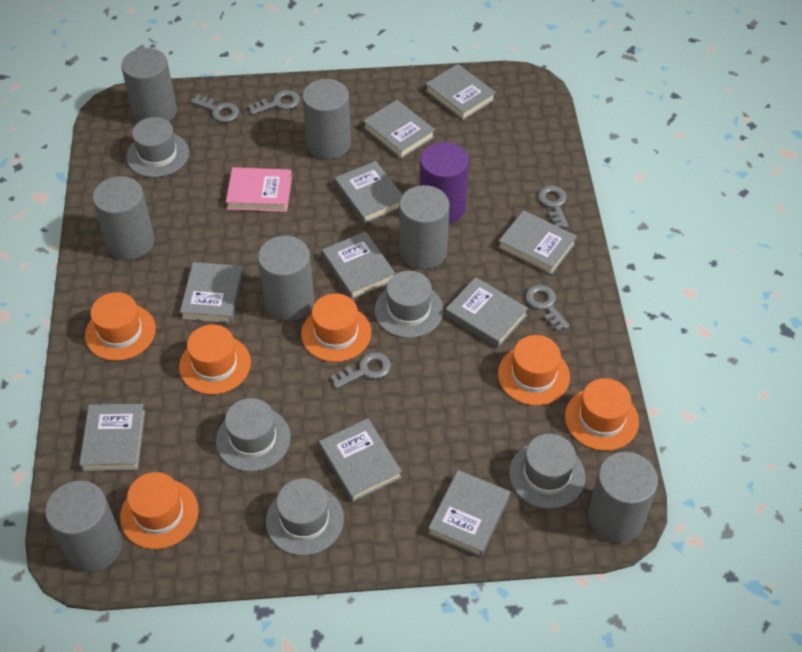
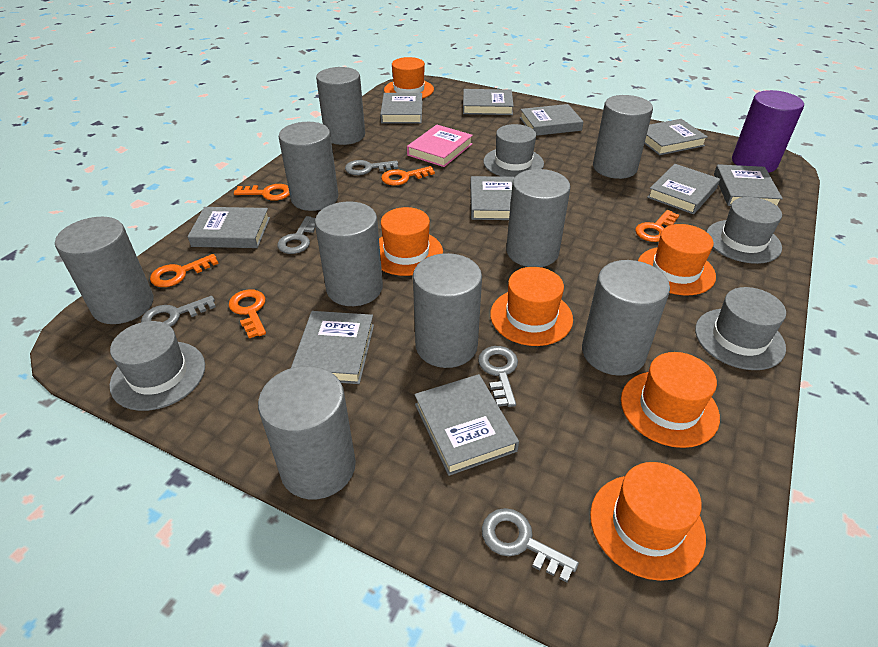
grey cylinder: 7 -> 9
grey hat: 5 -> 4
orange key: 0 -> 5

